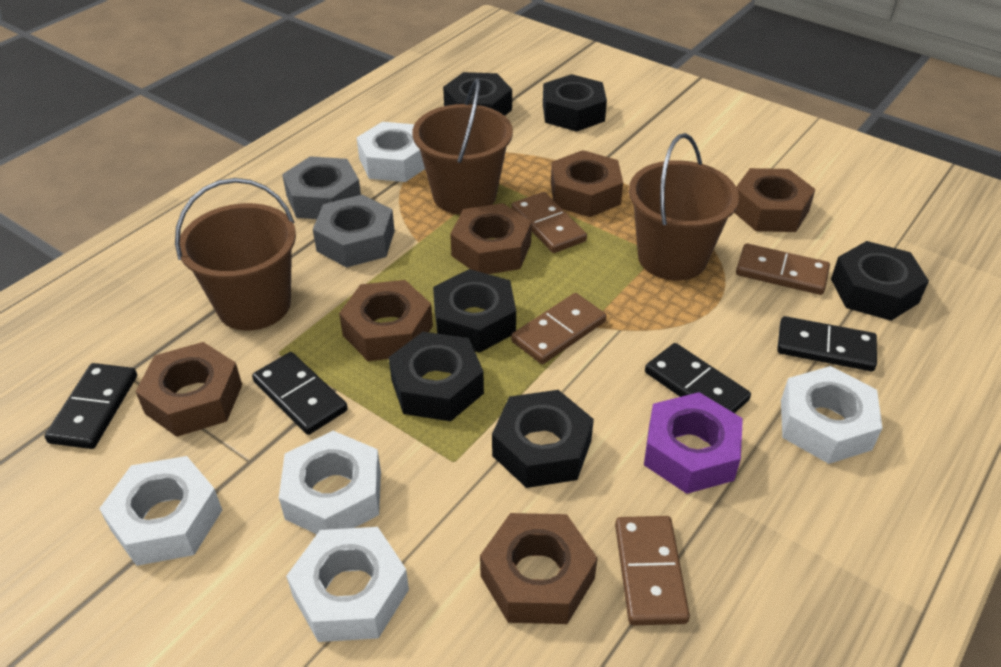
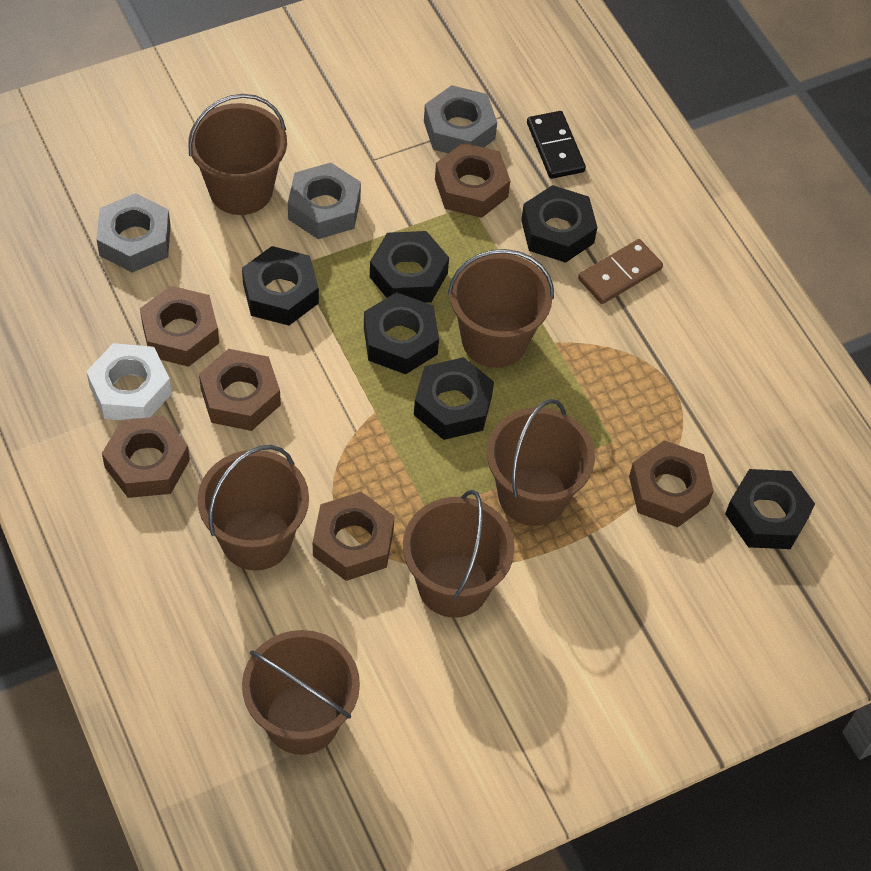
black domino: 4 -> 1
brown bucket: 3 -> 6
brown domino: 4 -> 1
grey nut: 2 -> 3
purple nut: 1 -> 0
white nut: 5 -> 1

